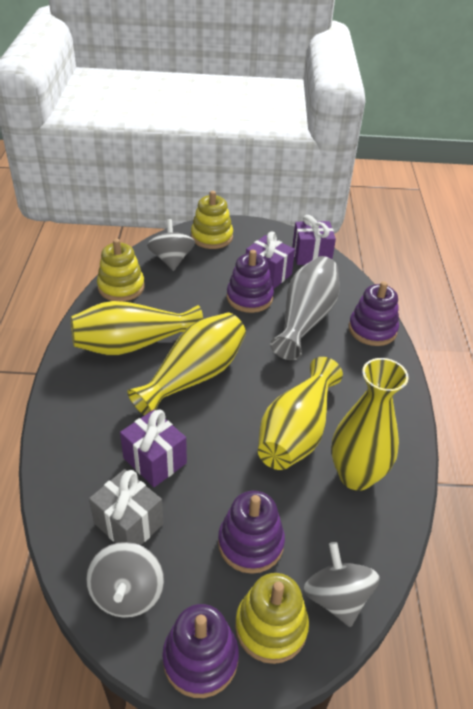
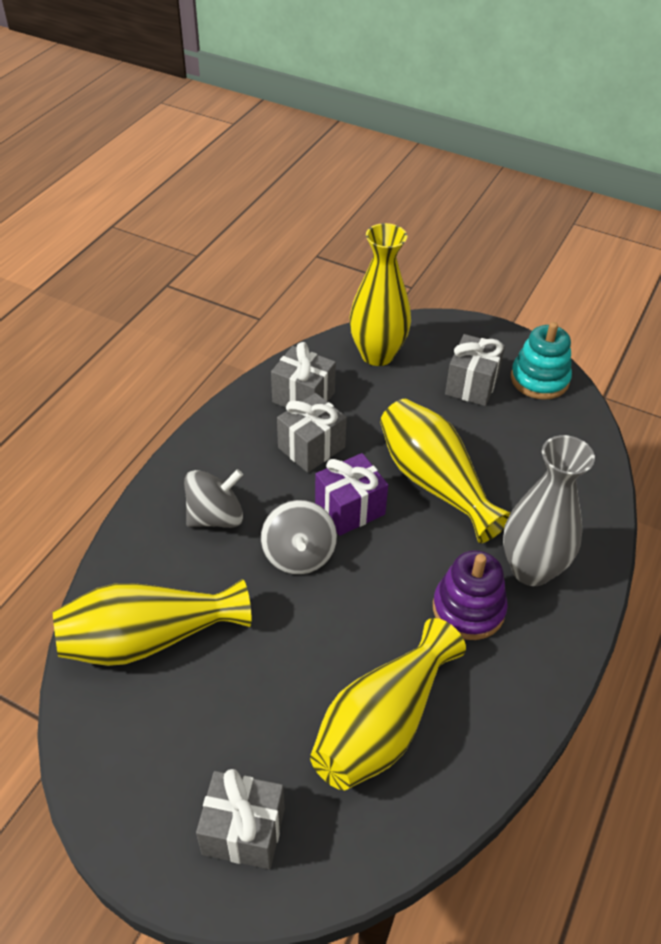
grey gift: 1 -> 4
grey spinning top: 3 -> 2
purple gift: 3 -> 1
purple stacking toy: 4 -> 1
turquoise stacking toy: 0 -> 1
yellow stacking toy: 3 -> 0

